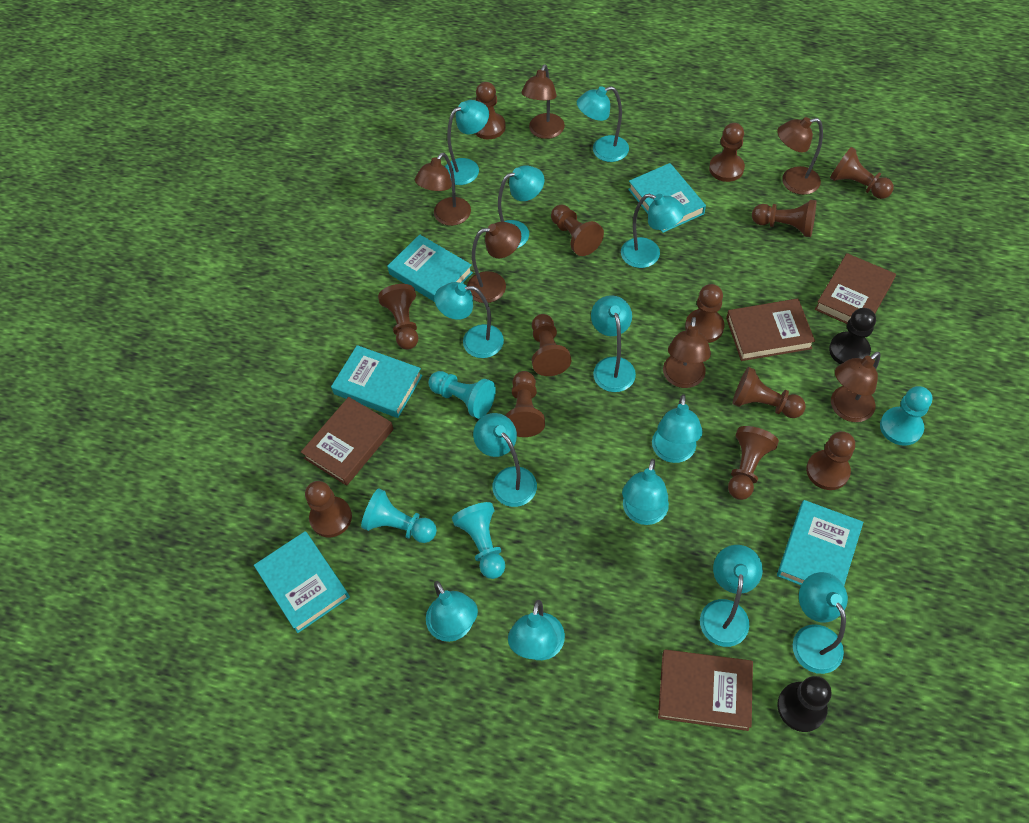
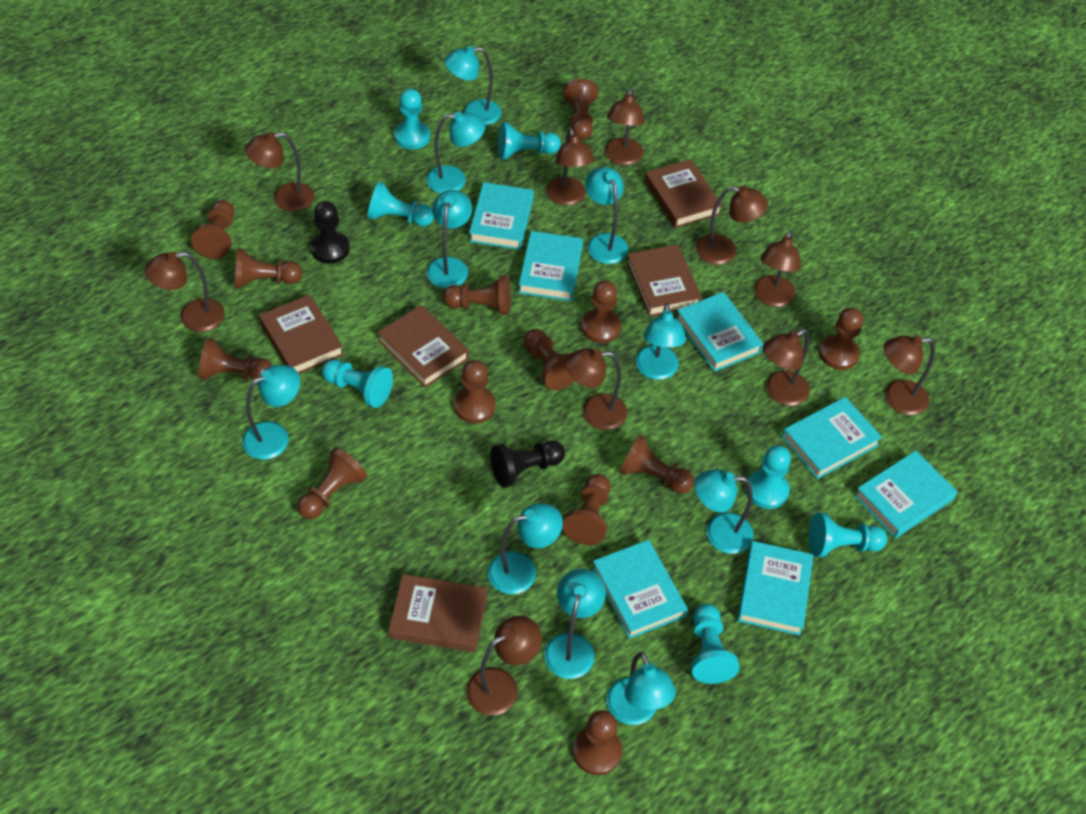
brown book: 4 -> 5
brown lamp: 6 -> 10
turquoise book: 5 -> 7
turquoise lamp: 13 -> 10
turquoise pawn: 4 -> 7

